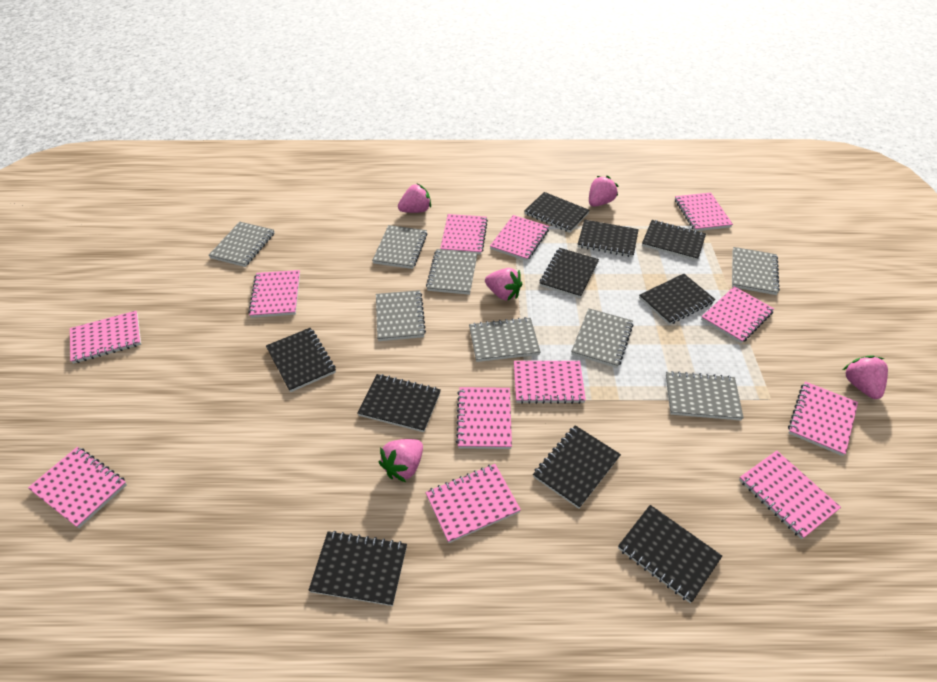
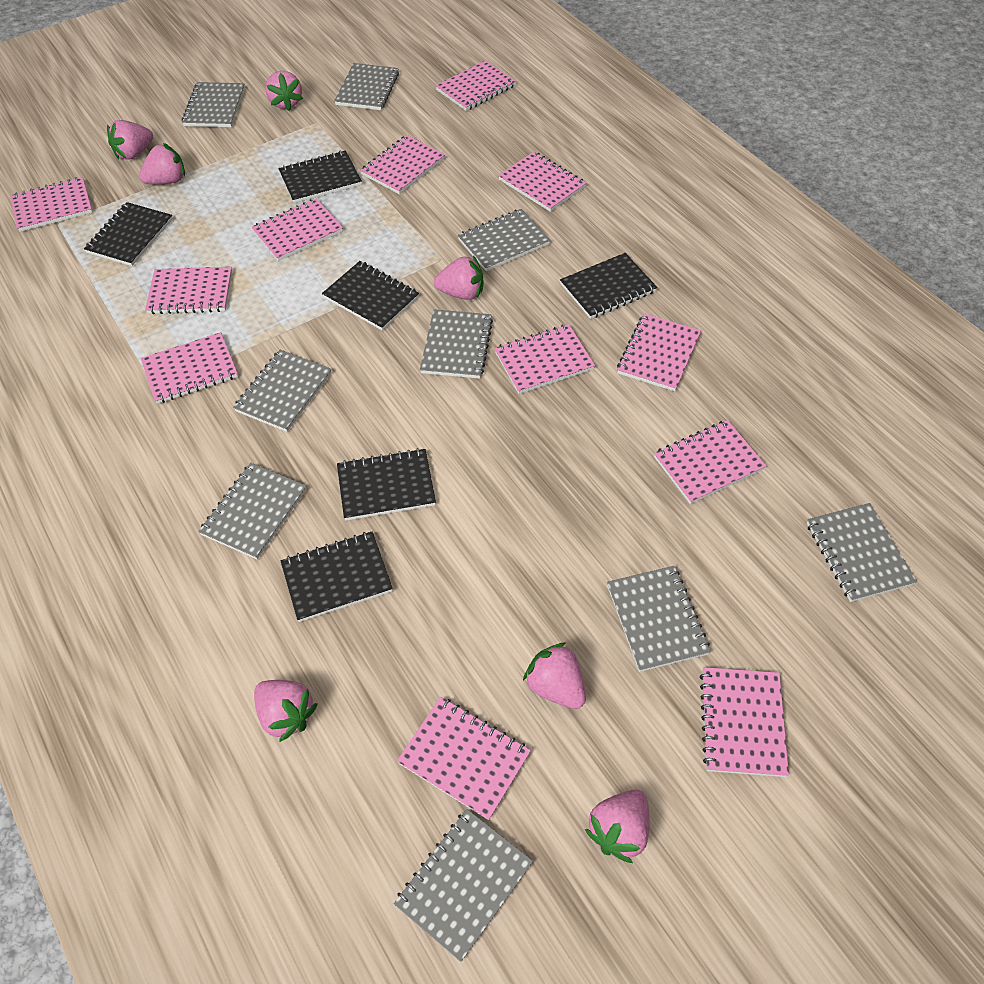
black notebook: 10 -> 6
grey notebook: 8 -> 9
pink strawberry: 5 -> 7

